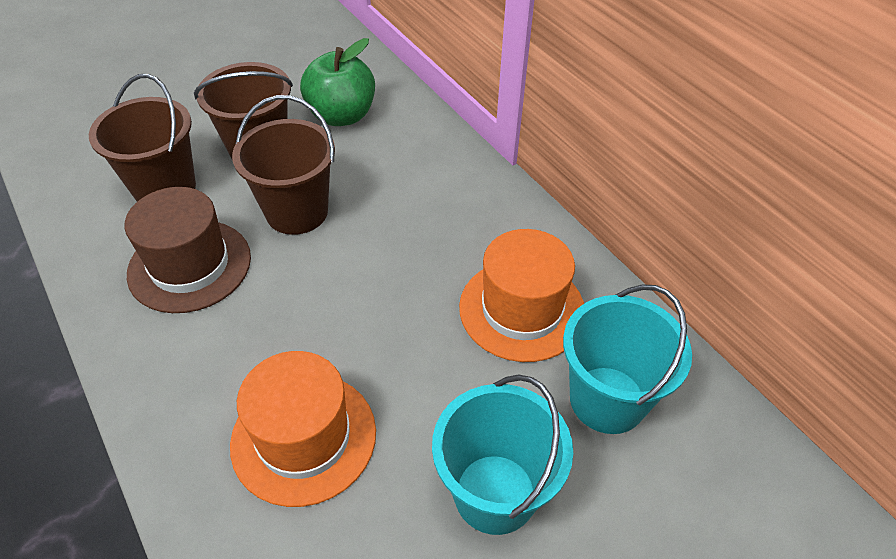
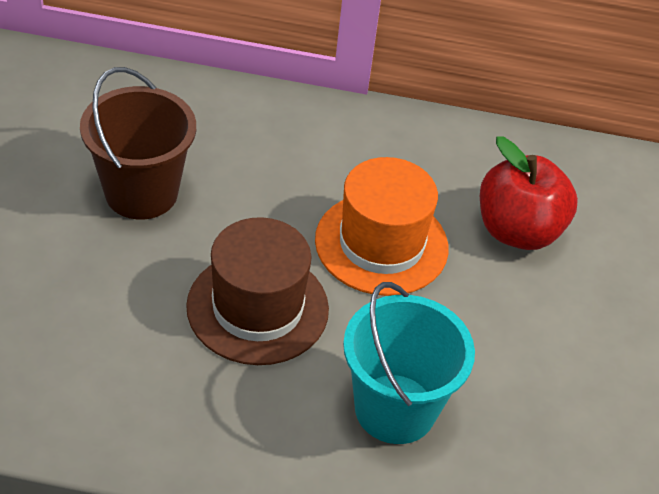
brown bucket: 3 -> 1
green apple: 1 -> 0
orange hat: 2 -> 1
red apple: 0 -> 1
turquoise bucket: 2 -> 1

